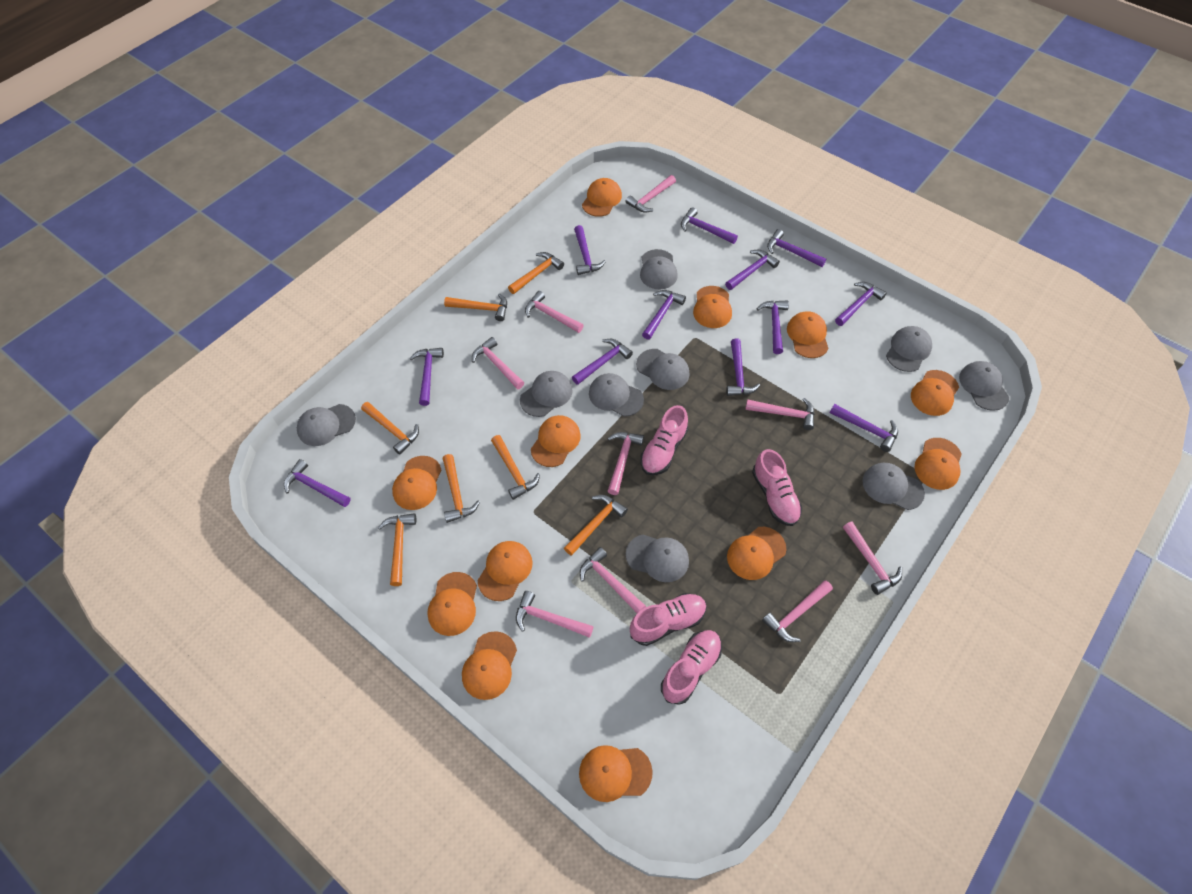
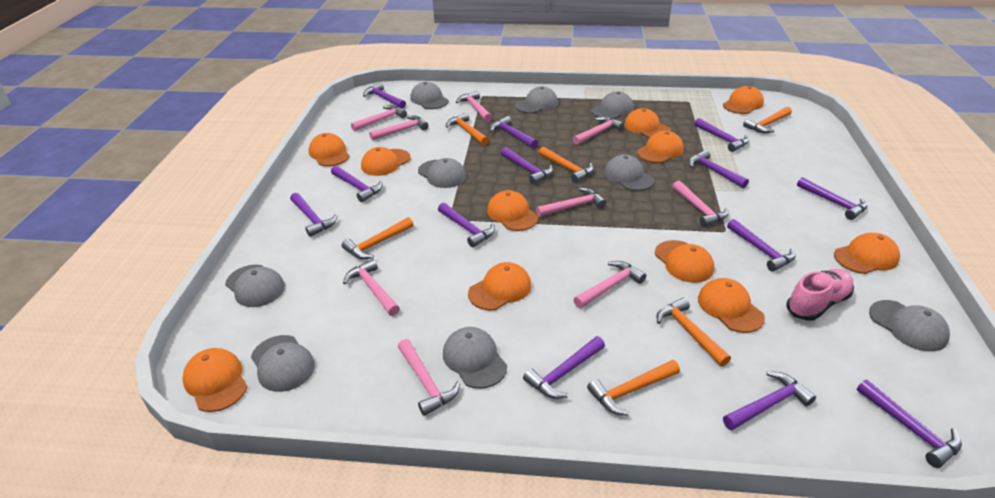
orange cap: 12 -> 11
orange hammer: 7 -> 6
pink shoe: 4 -> 1
purple hammer: 12 -> 13

